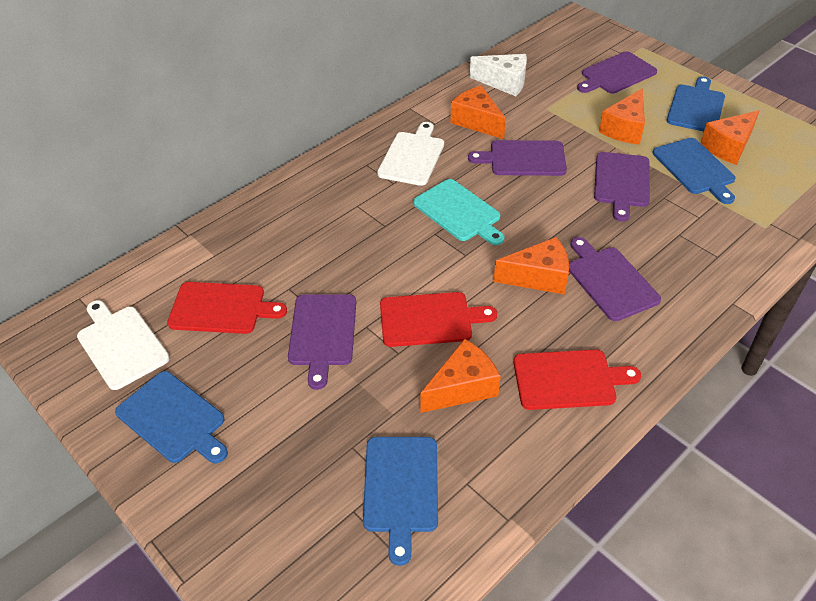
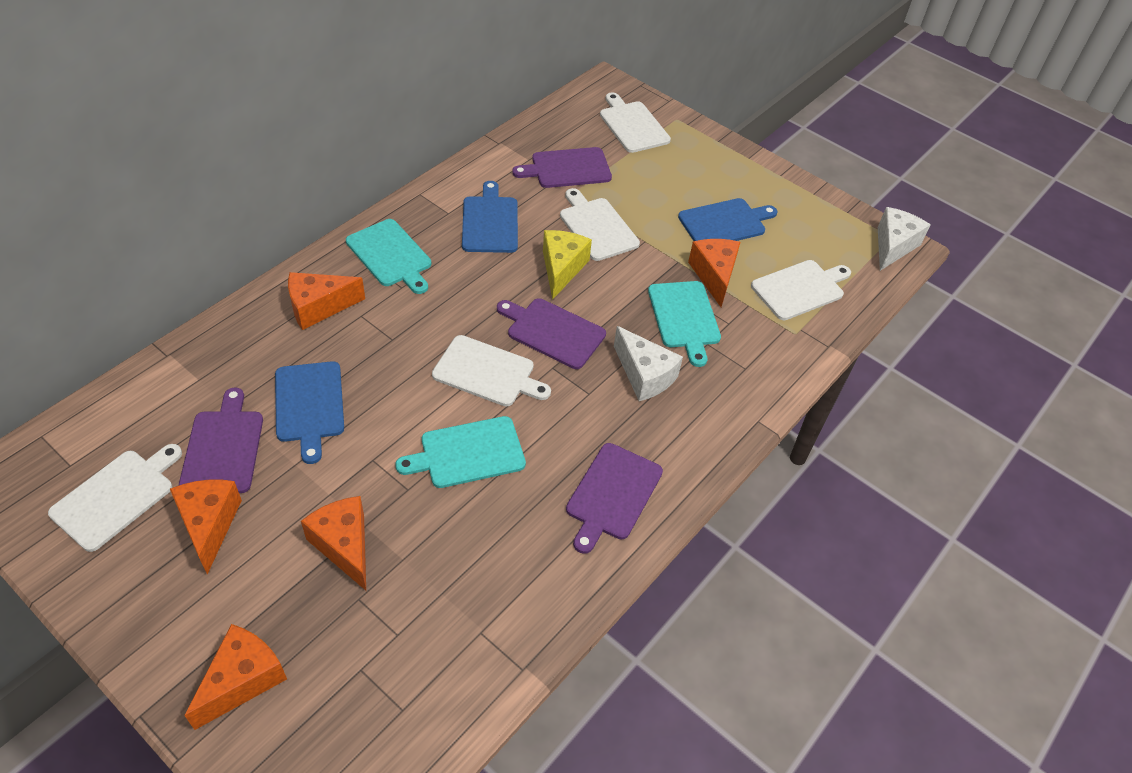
blue cutting board: 4 -> 3
purple cutting board: 5 -> 4
red cutting board: 3 -> 0
turquoise cutting board: 1 -> 3
white cheese: 1 -> 2
white cutting board: 2 -> 5
yellow cheese: 0 -> 1

